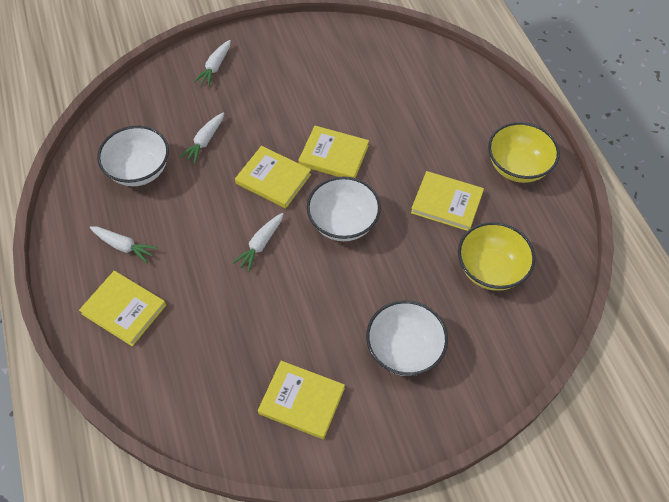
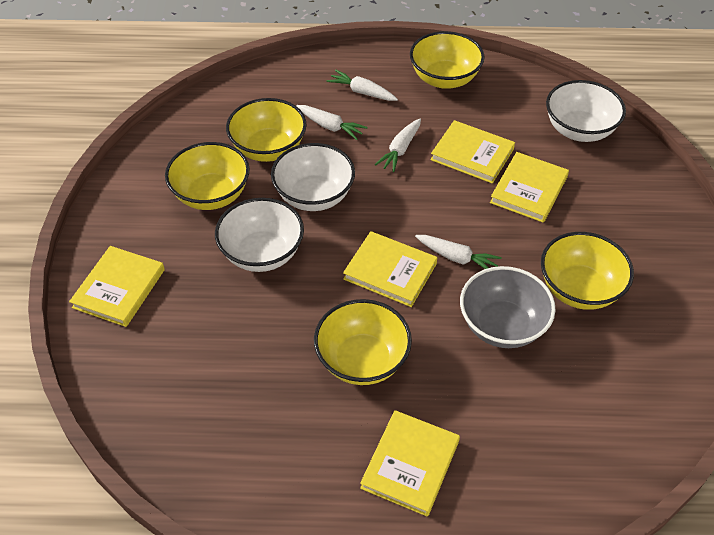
grey bowl: 0 -> 1
yellow bowl: 2 -> 5

